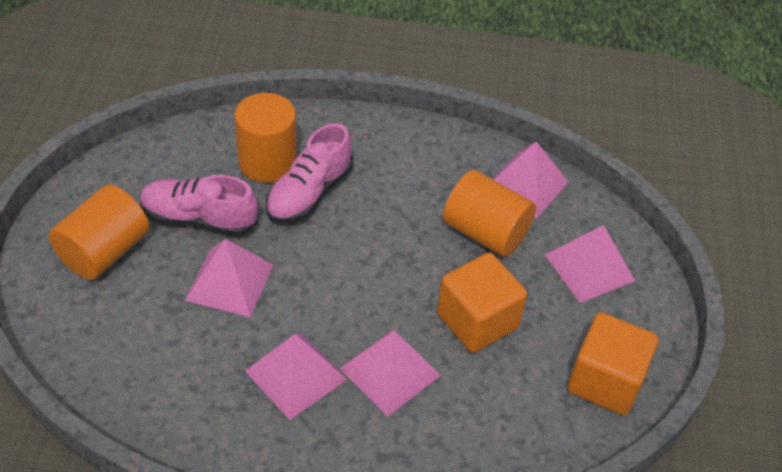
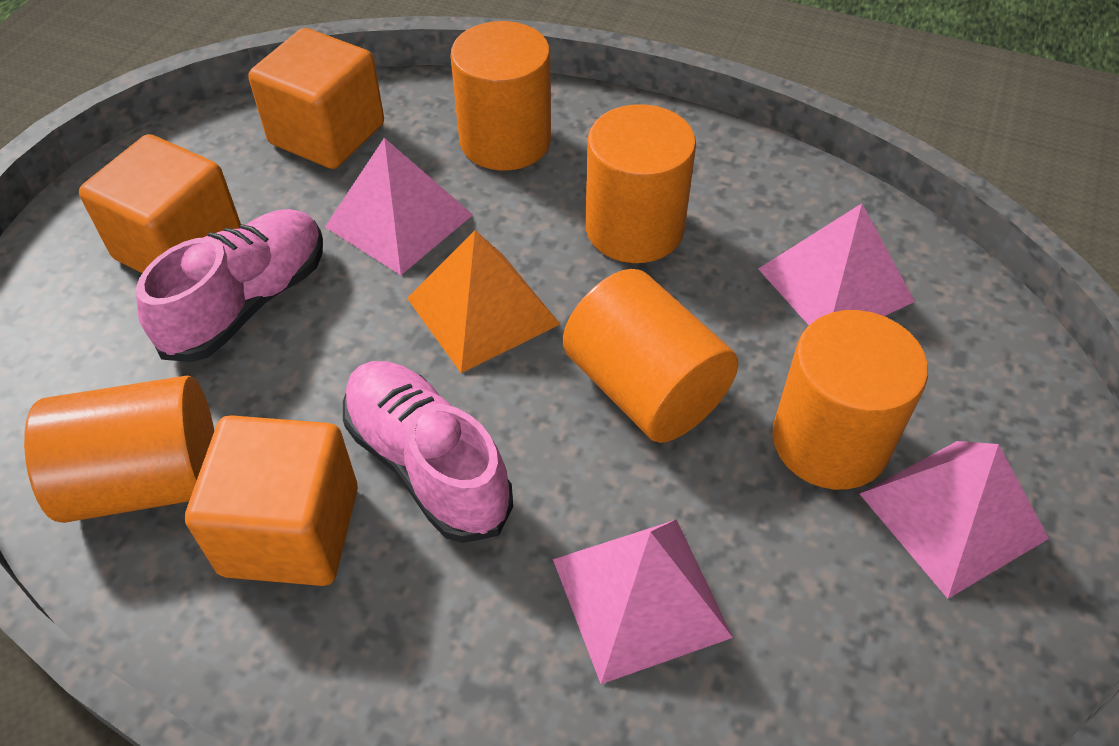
orange cube: 2 -> 3
orange cylinder: 3 -> 5
orange pyramid: 0 -> 1
pink pyramid: 5 -> 4

